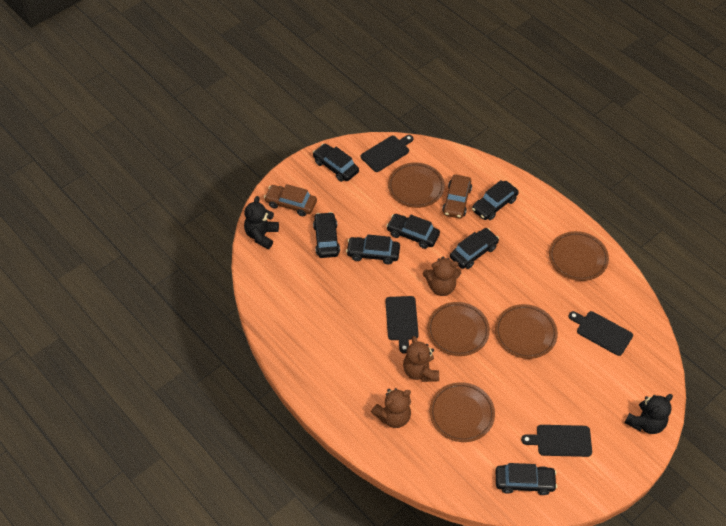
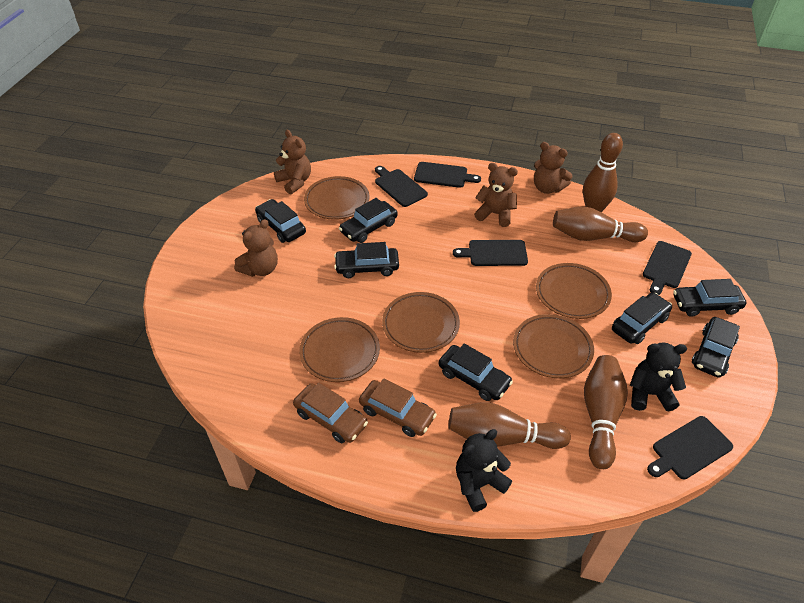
black cutting board: 4 -> 5
brown bowling pin: 0 -> 4
brown teddy bear: 3 -> 4

